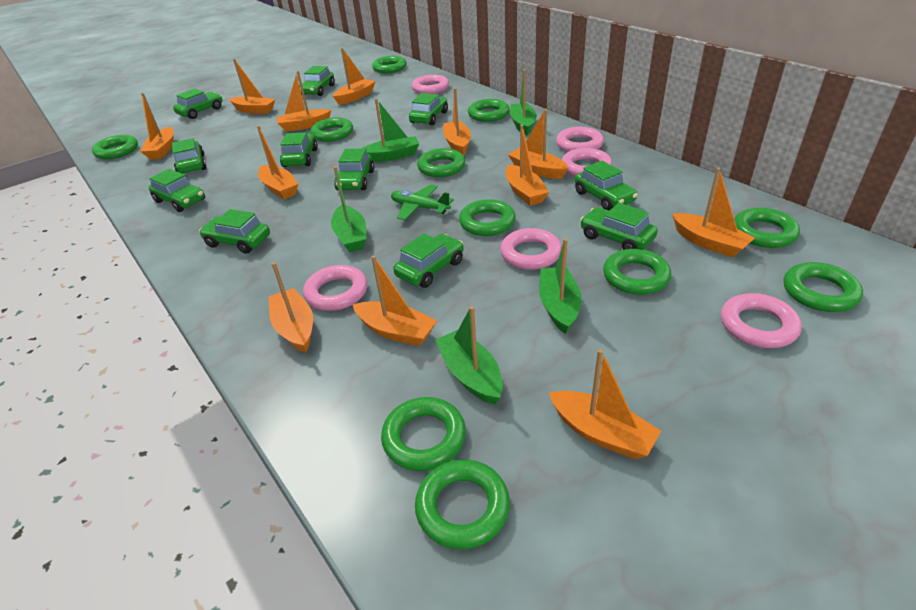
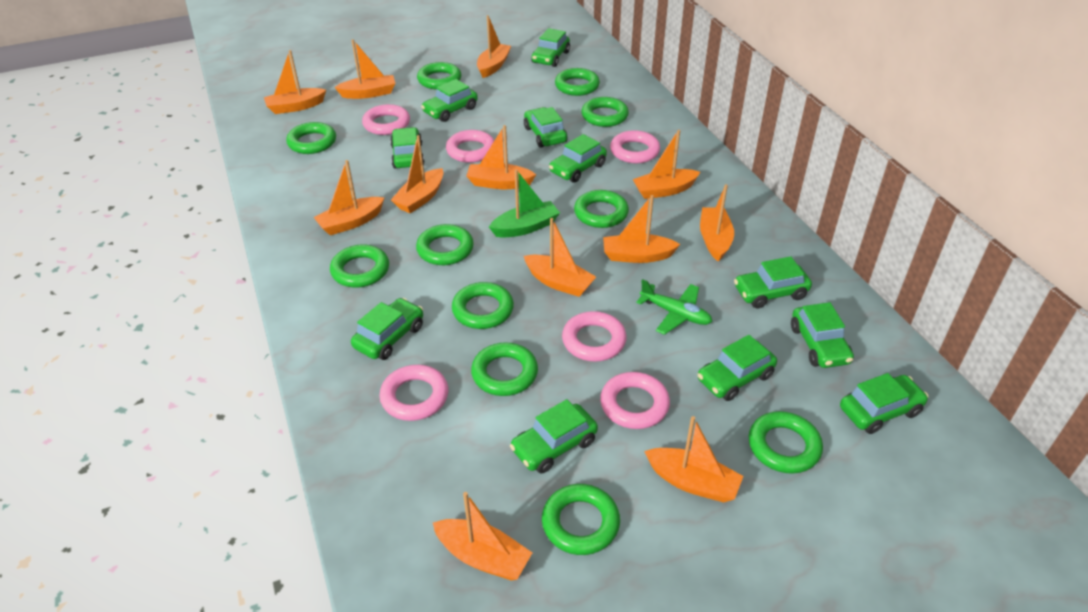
green boat: 5 -> 1

